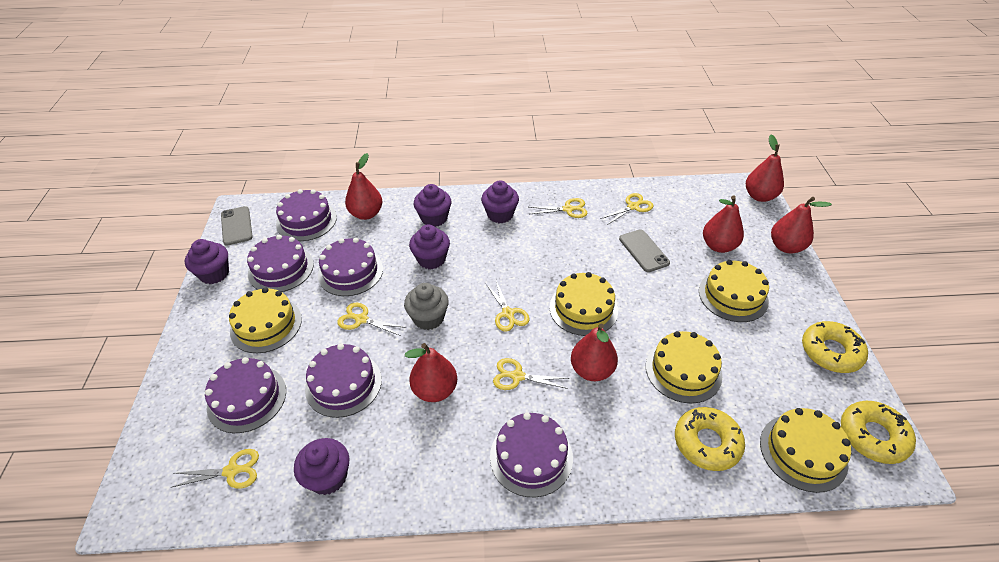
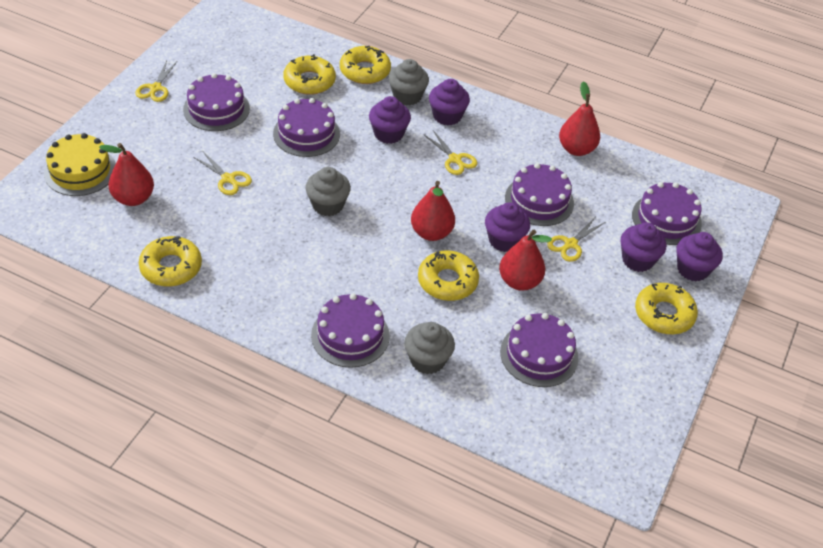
grey cupcake: 1 -> 3
grey phone: 2 -> 0
red pear: 6 -> 4
yellow cake: 5 -> 1
yellow donut: 3 -> 5
yellow scissors: 6 -> 4

